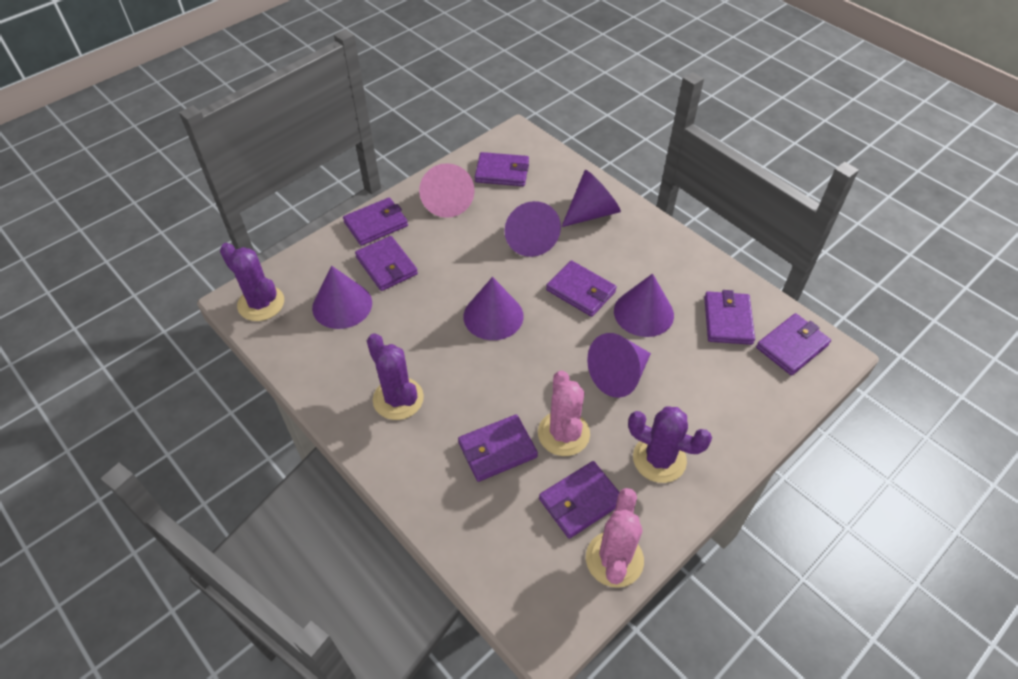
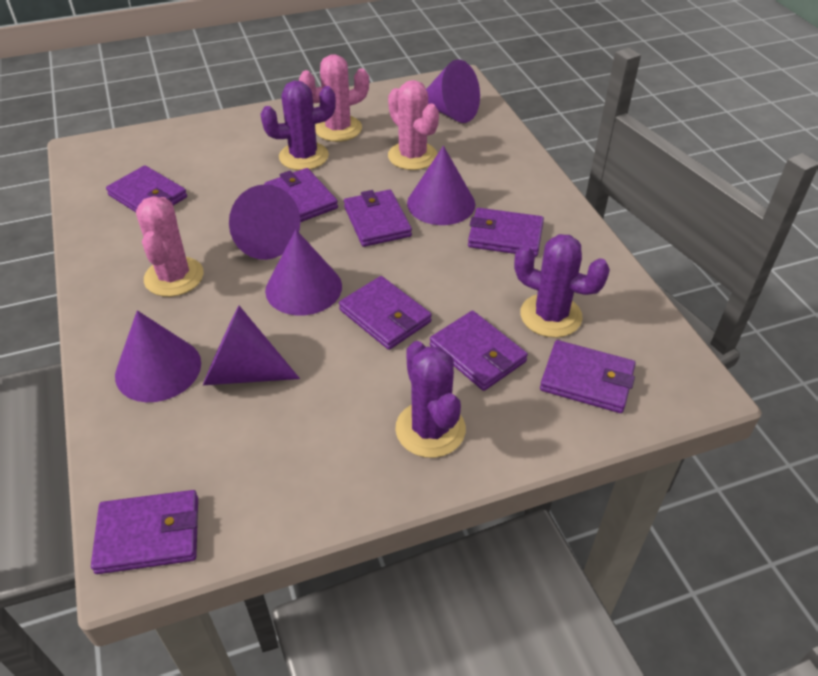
pink cactus: 2 -> 3
pink cone: 1 -> 0

